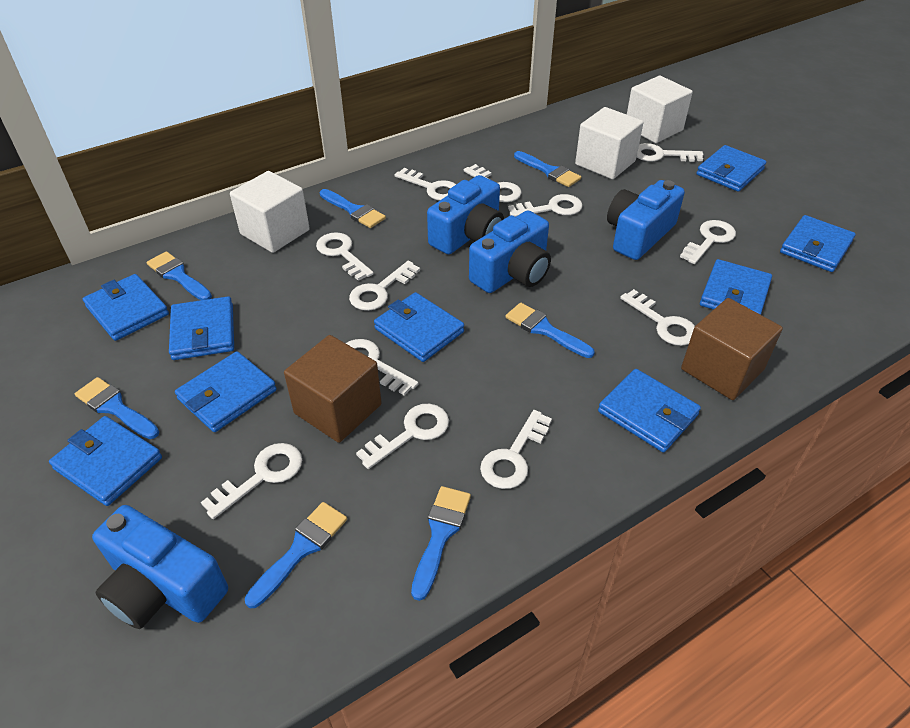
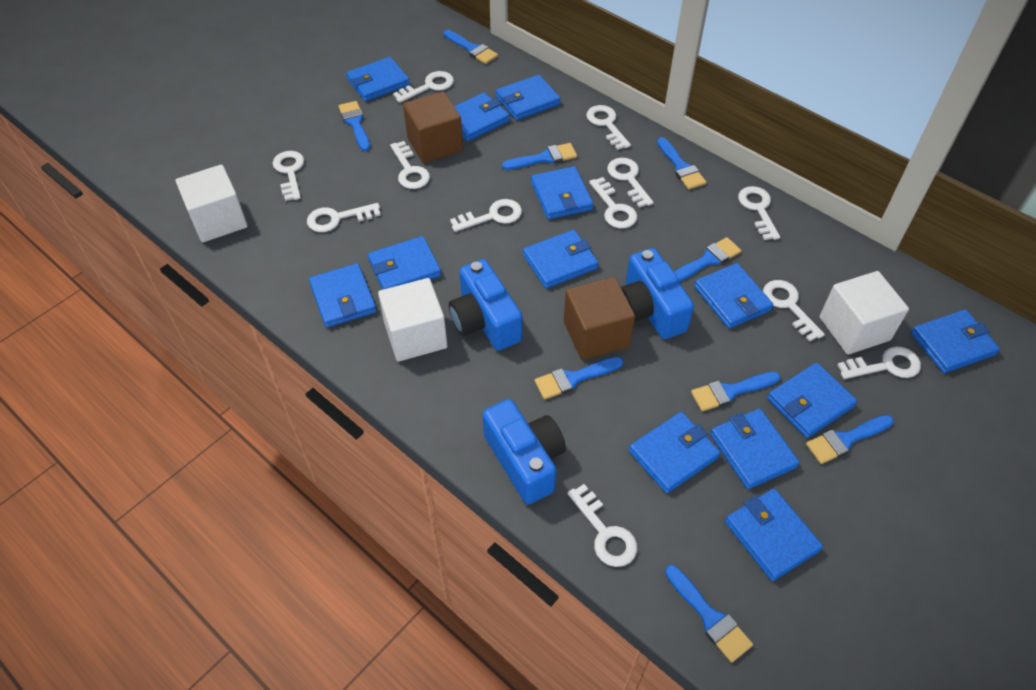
blue brush: 7 -> 9
blue camera: 4 -> 3
blue wallet: 9 -> 13

